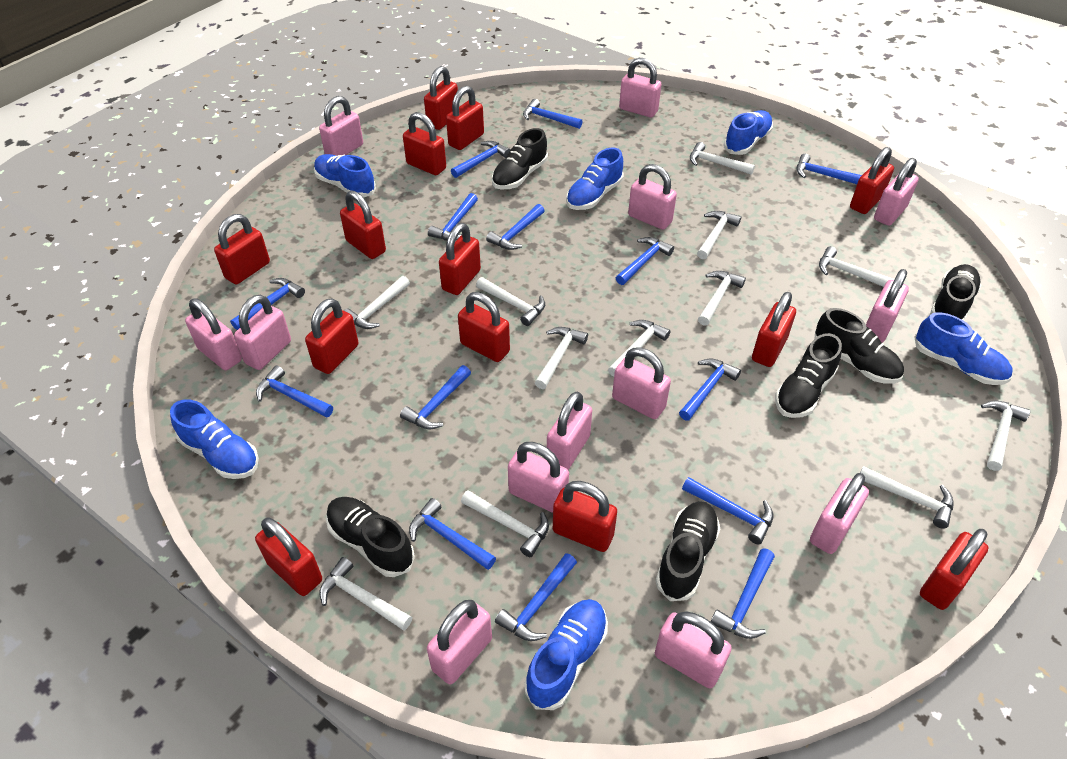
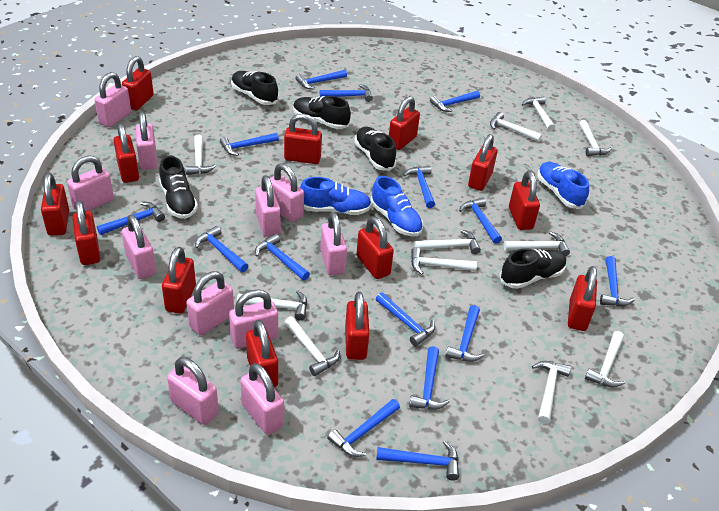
black shoe: 6 -> 5
blue hammer: 14 -> 15
blue shoe: 6 -> 3
pink padlock: 13 -> 11
white hammer: 12 -> 11

